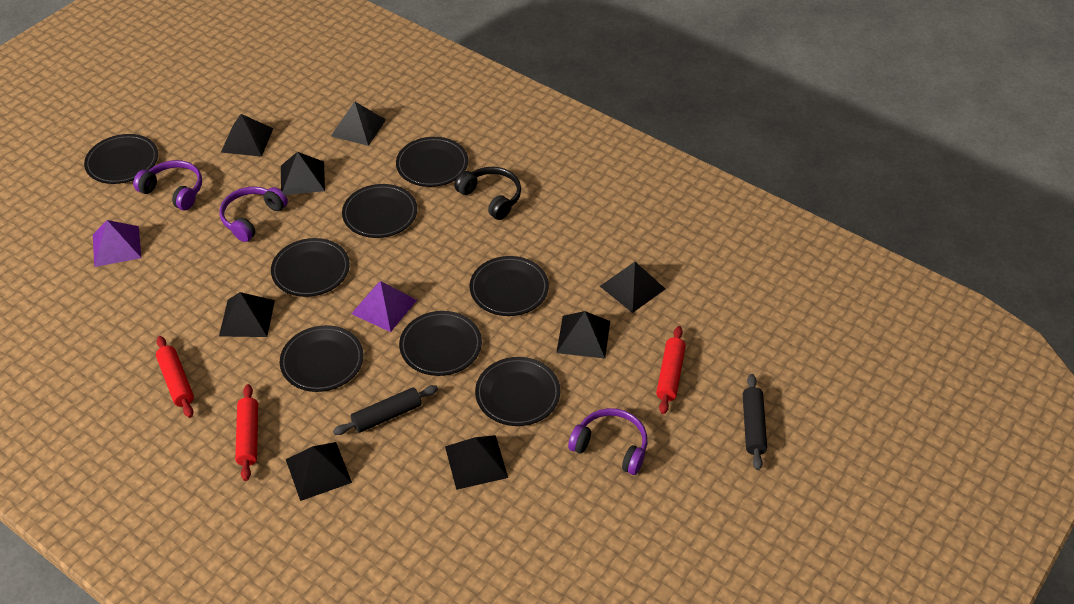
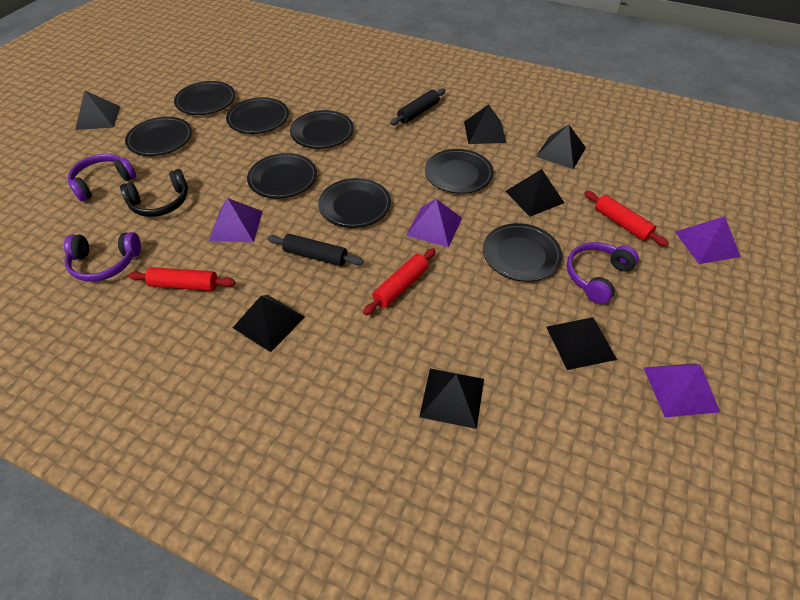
black pyramid: 8 -> 7
purple pyramid: 2 -> 4

